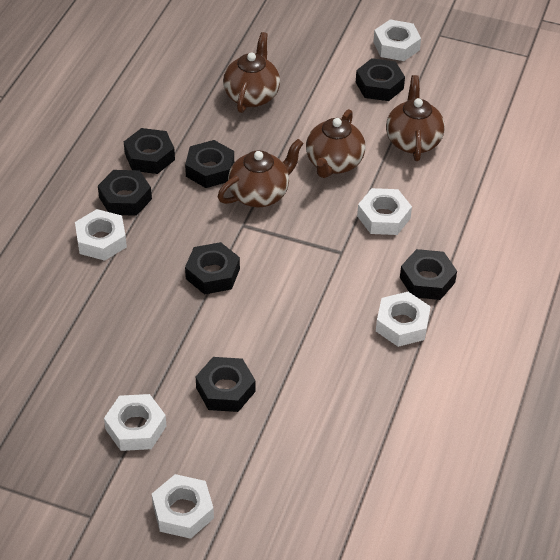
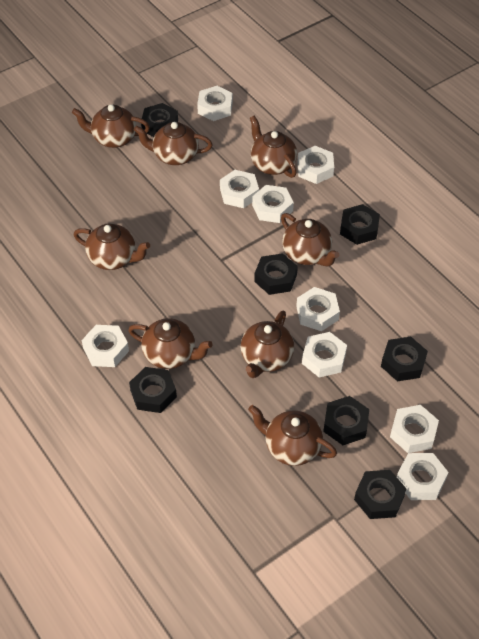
brown teapot: 4 -> 8
white nut: 6 -> 9

